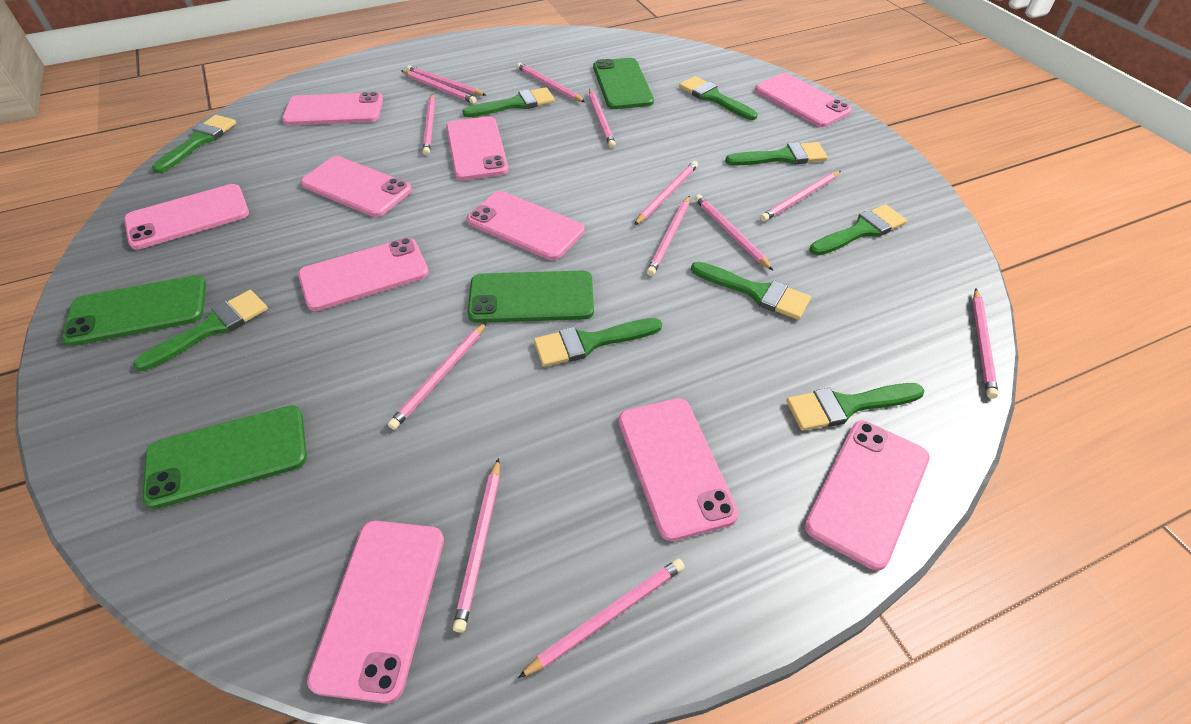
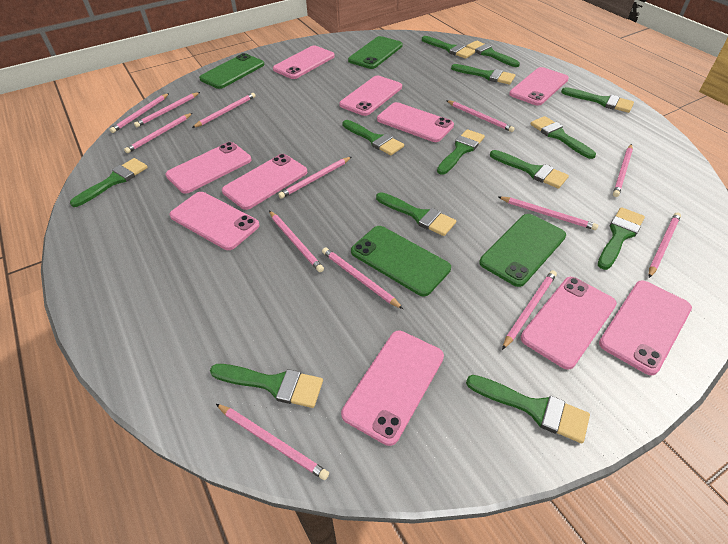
green brush: 9 -> 13

